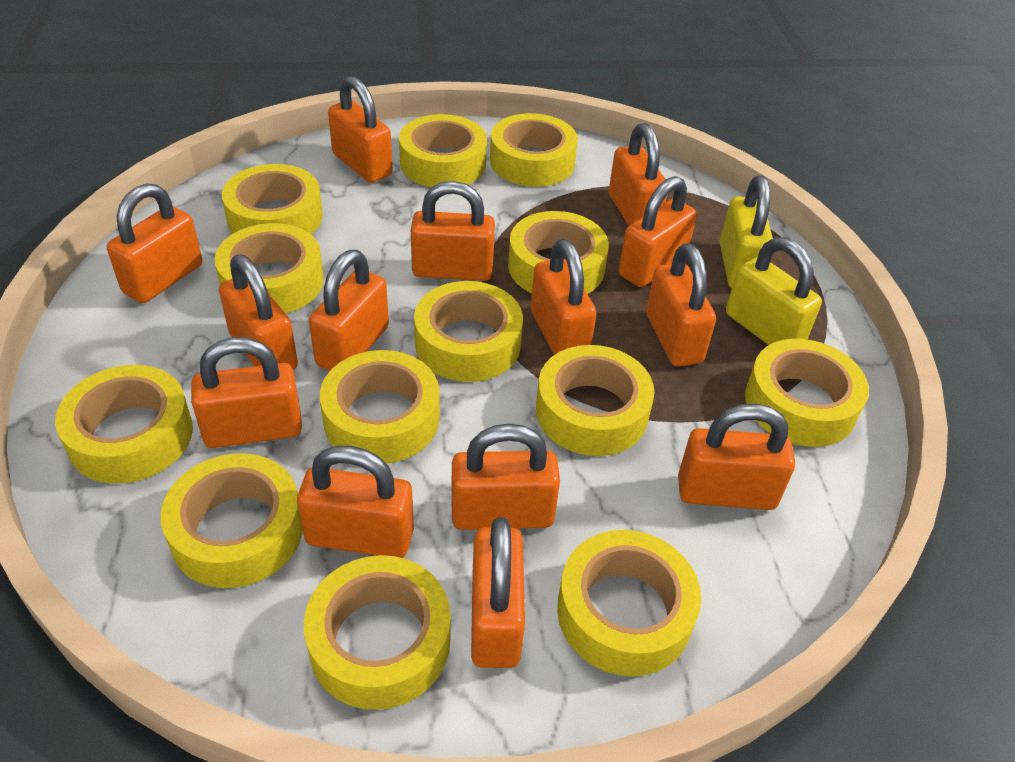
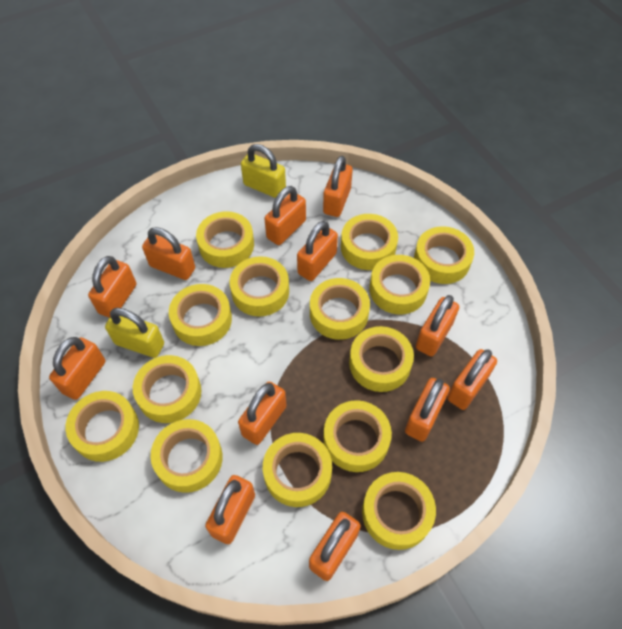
orange padlock: 14 -> 12
yellow tape: 13 -> 14

